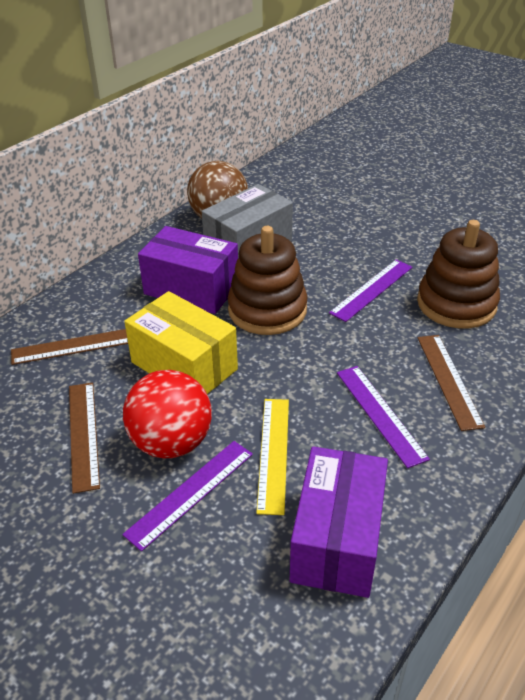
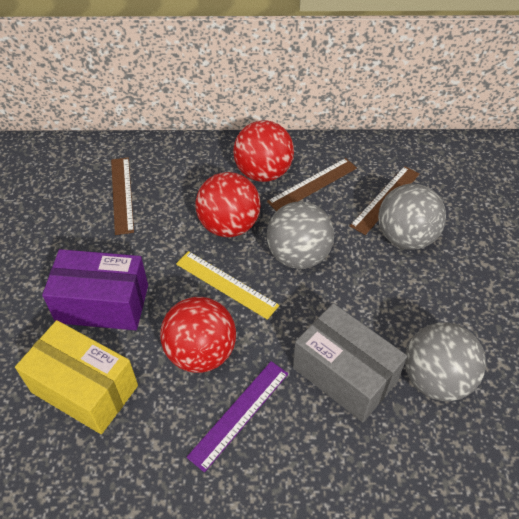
brown ball: 1 -> 0
brown stacking toy: 2 -> 0
grey ball: 0 -> 3
purple box: 2 -> 1
purple ruler: 3 -> 1
red ball: 1 -> 3

